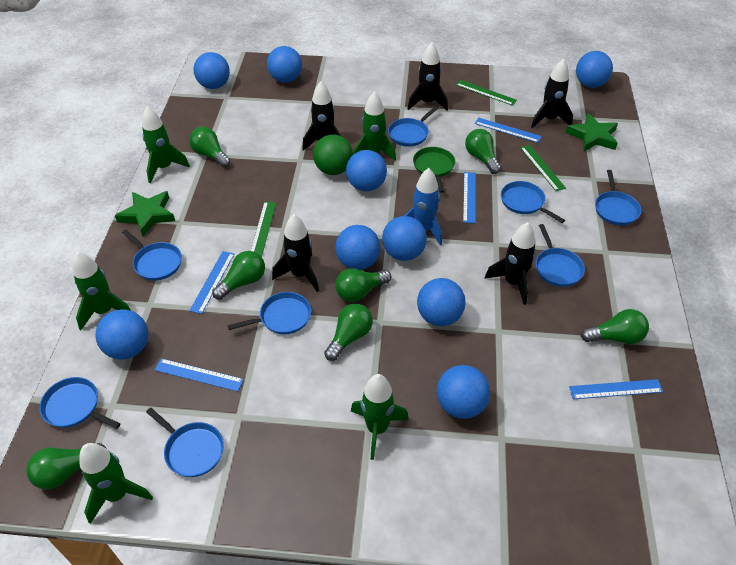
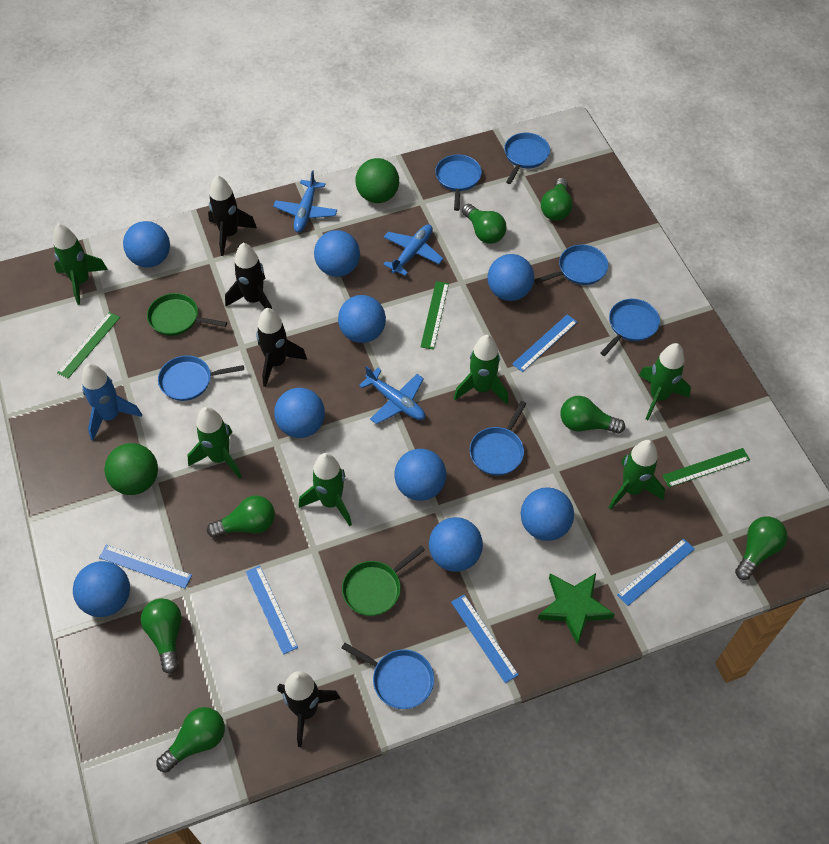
black rocket: 5 -> 4
blue pan: 8 -> 7
blue plane: 0 -> 3
green ball: 1 -> 2
green pan: 1 -> 2
green rocket: 5 -> 6
green star: 2 -> 1

